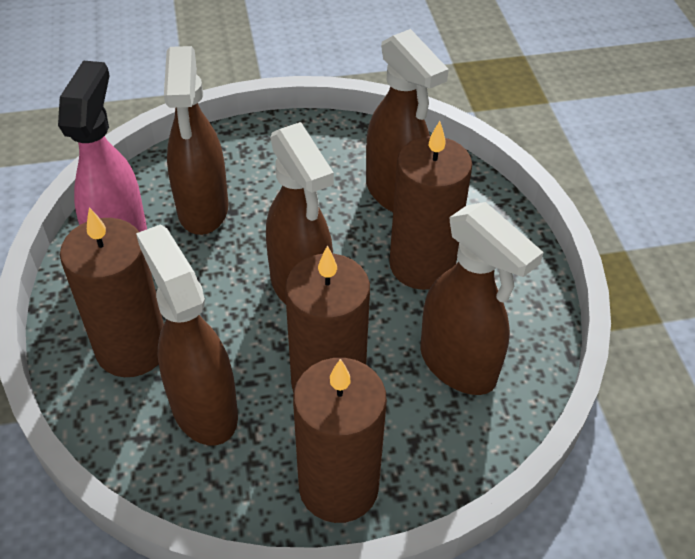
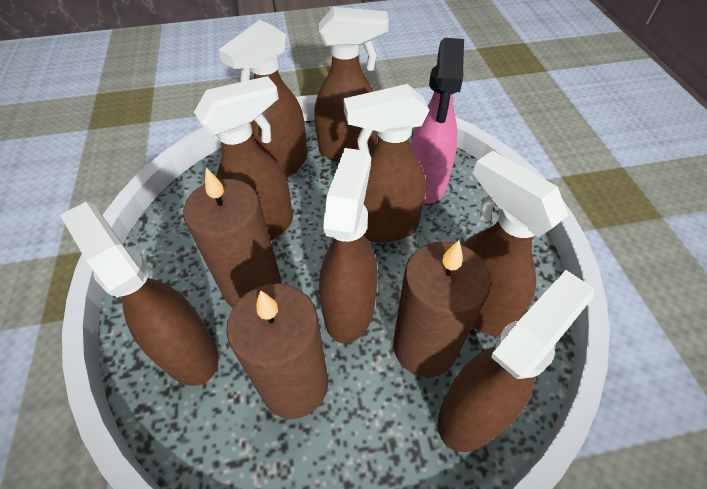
brown candle: 4 -> 3
brown spray bottle: 5 -> 8

